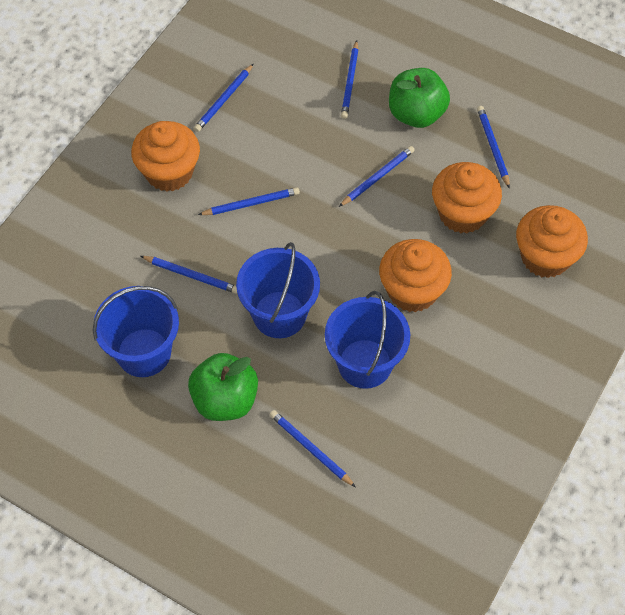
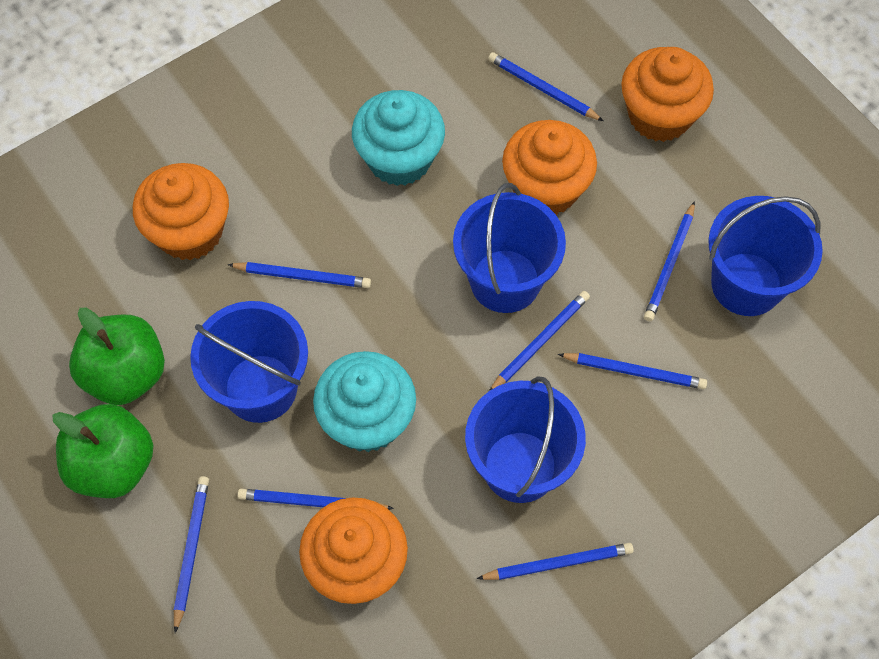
blue bucket: 3 -> 4
blue pencil: 7 -> 8
turquoise cupcake: 0 -> 2

